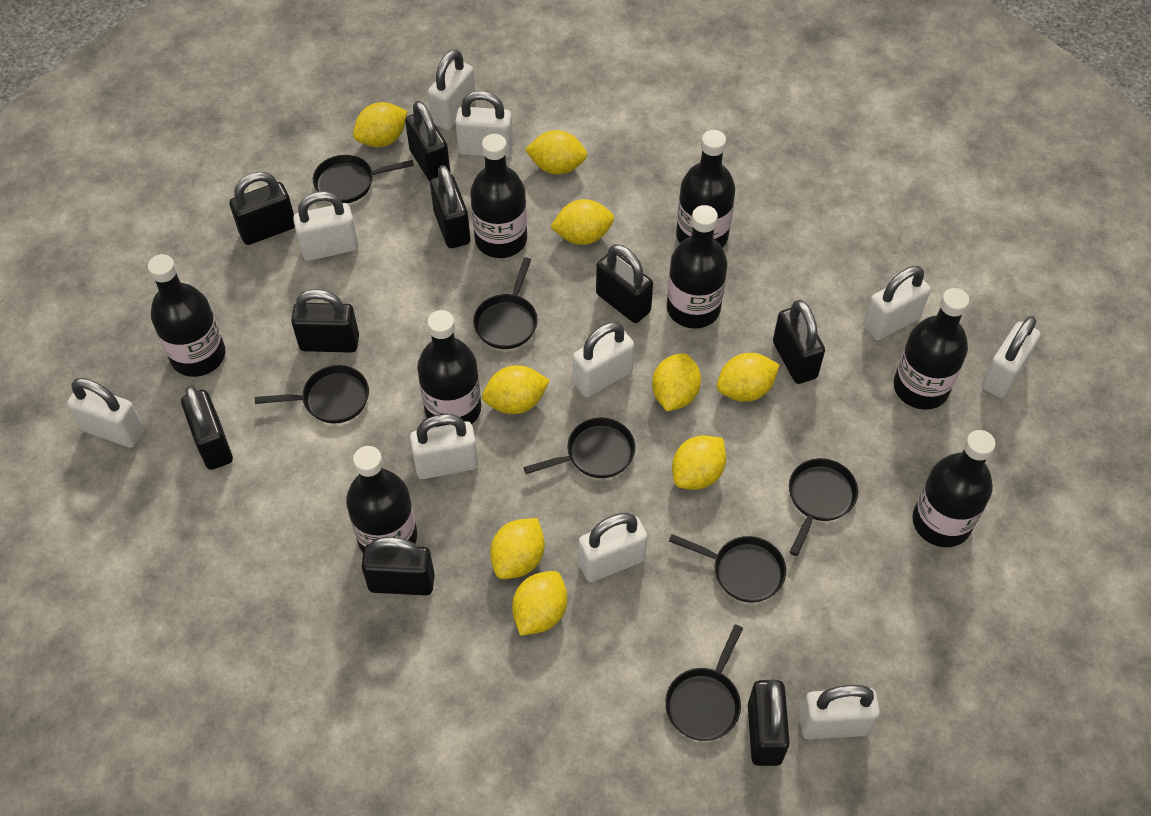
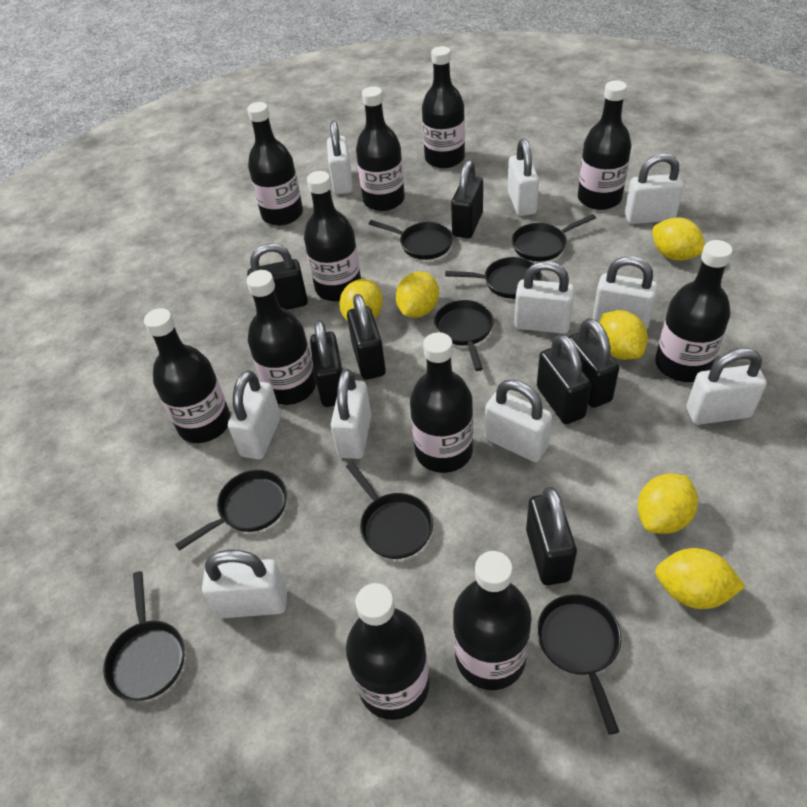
black bottle: 8 -> 11
black padlock: 9 -> 7
black pan: 7 -> 8
yellow lemon: 9 -> 6

